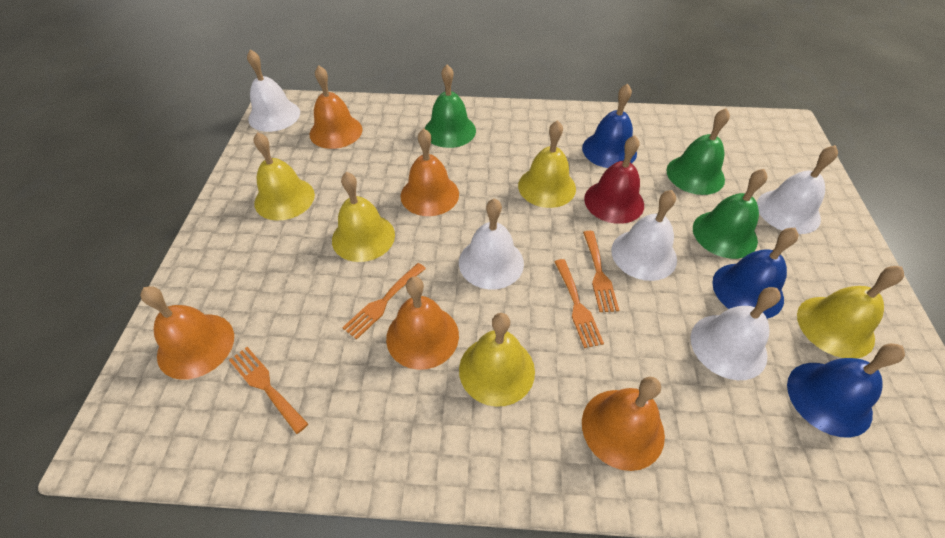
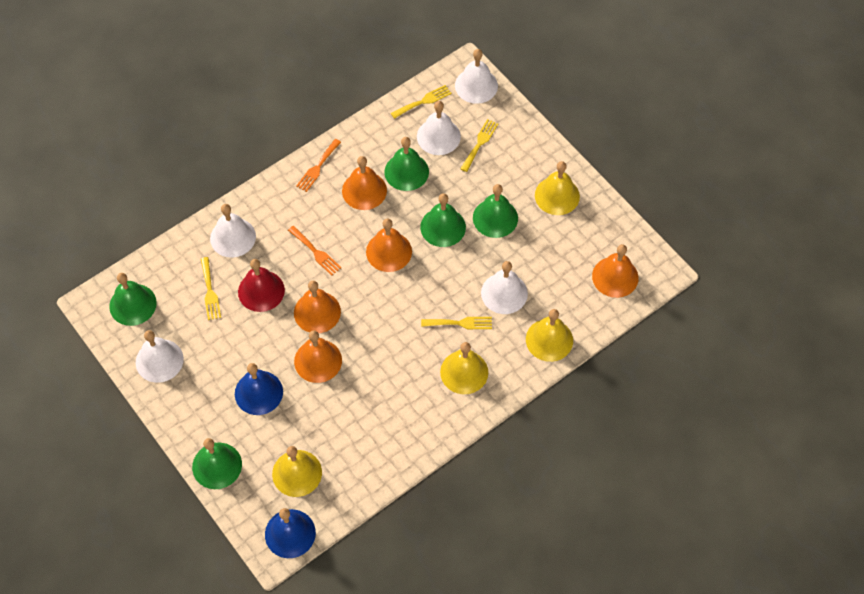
blue bell: 3 -> 2
green bell: 3 -> 5
orange fork: 4 -> 2
yellow bell: 5 -> 4
yellow fork: 0 -> 4

